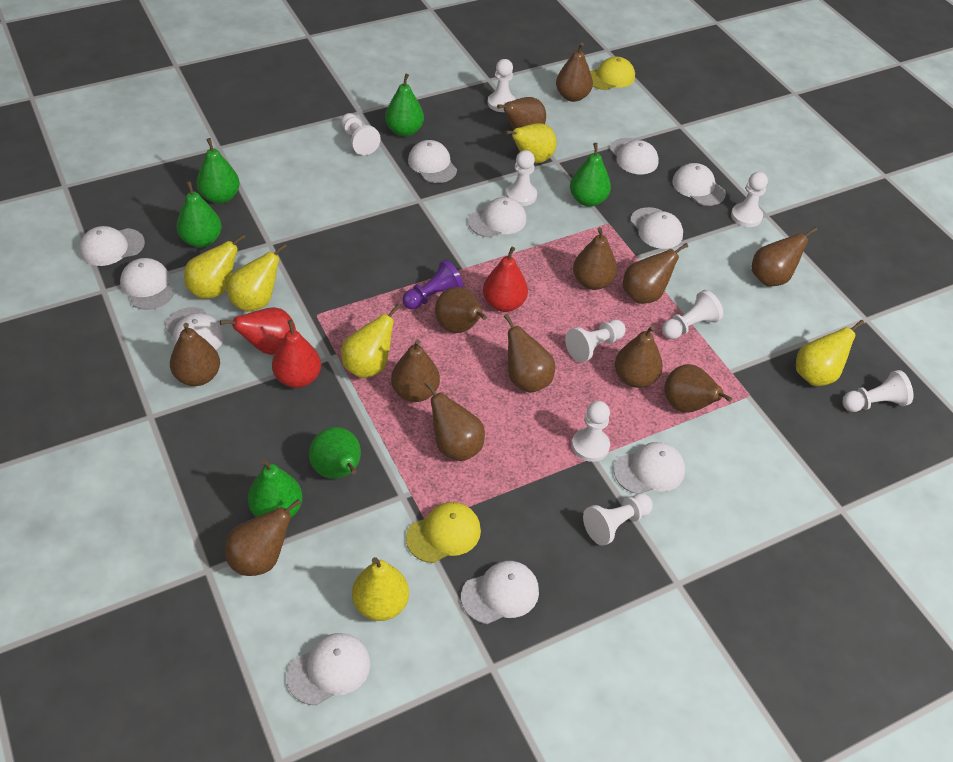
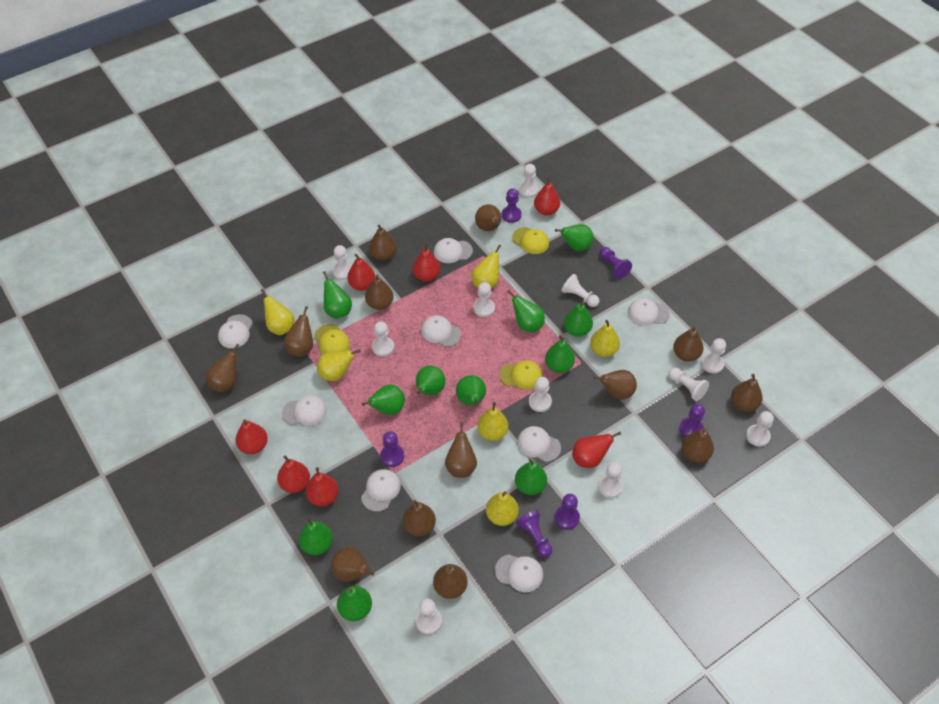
green pear: 6 -> 11
purple pawn: 1 -> 6
red pear: 3 -> 7
white cap: 11 -> 8
white pawn: 9 -> 11
yellow cap: 2 -> 3

